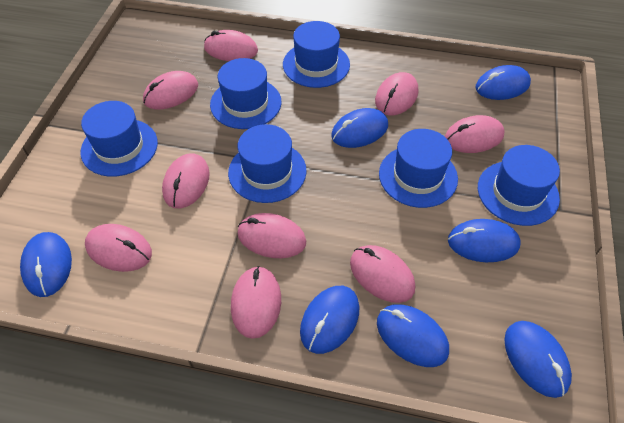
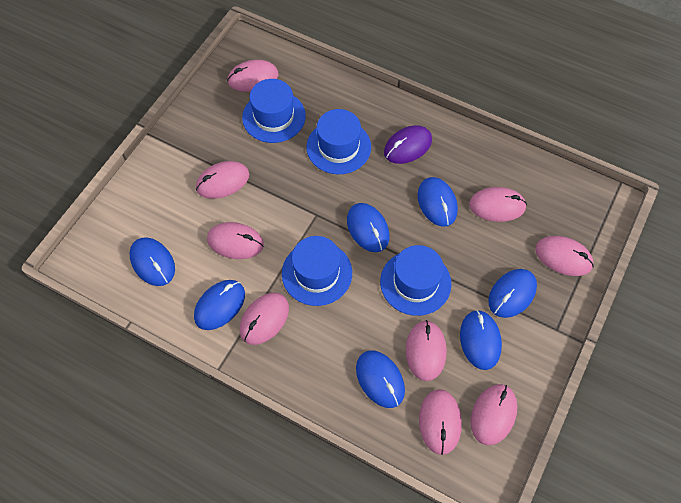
blue hat: 6 -> 4
purple mouse: 0 -> 1

